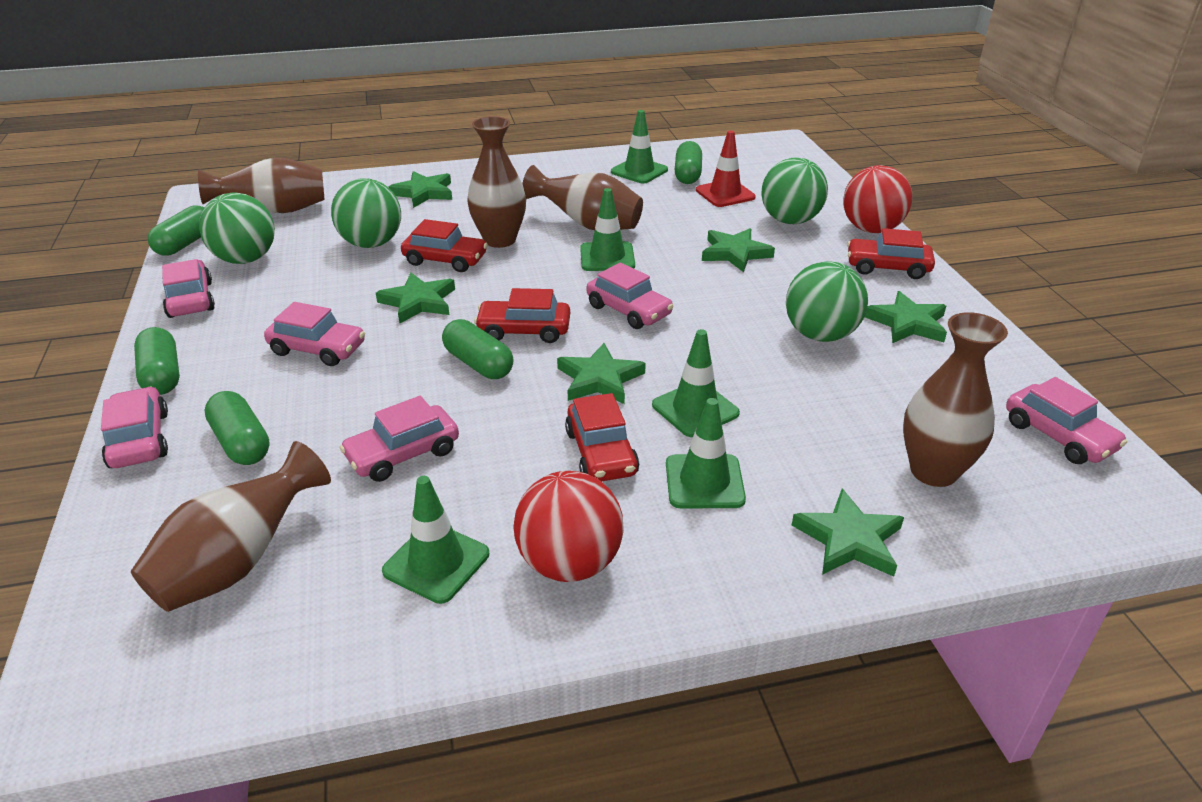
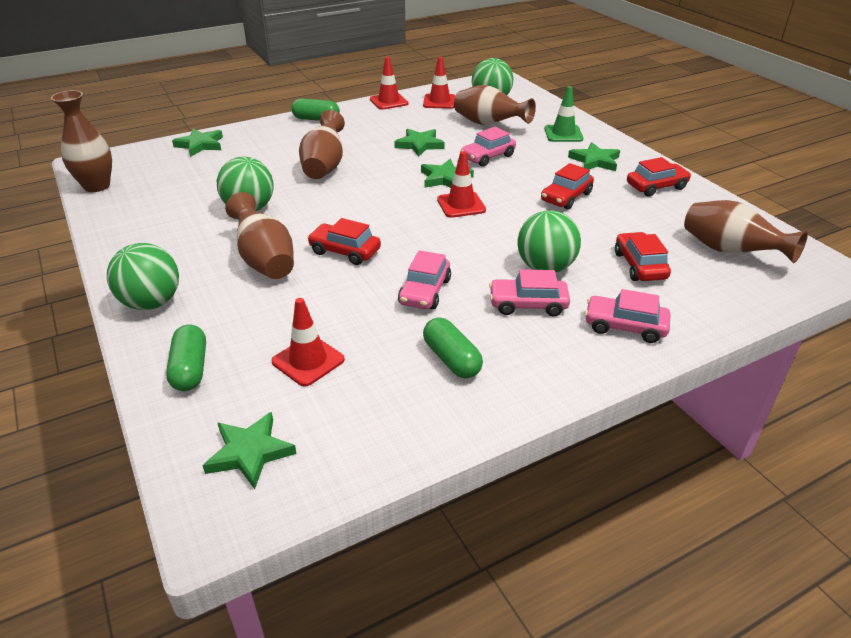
green capsule: 5 -> 3
green star: 6 -> 5
green traffic cone: 5 -> 1
pink car: 6 -> 4
red ball: 2 -> 0
red traffic cone: 1 -> 4

